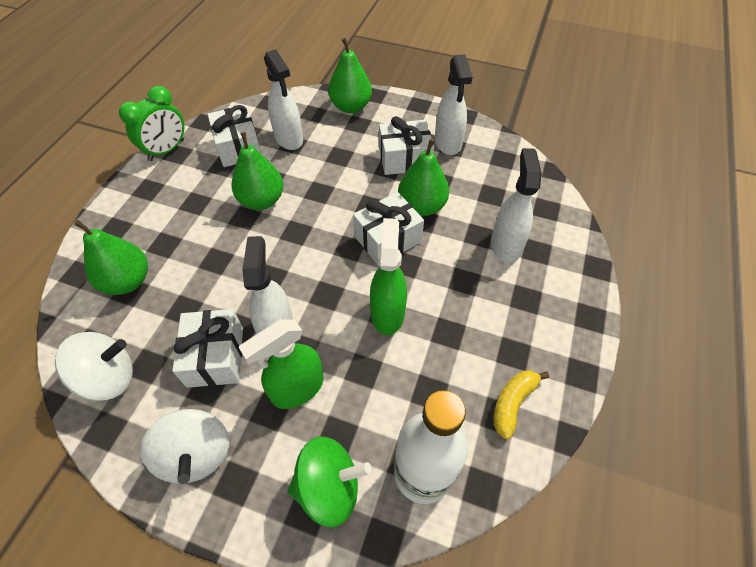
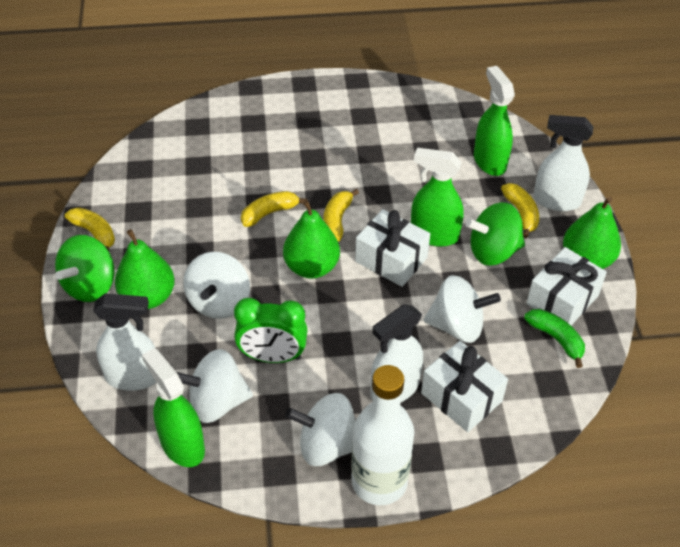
green banana: 0 -> 1
green pear: 4 -> 3
green spinning top: 1 -> 2
green spray bottle: 2 -> 3
white gift: 4 -> 3
white spinning top: 2 -> 4
white spray bottle: 4 -> 3
yellow banana: 1 -> 4

